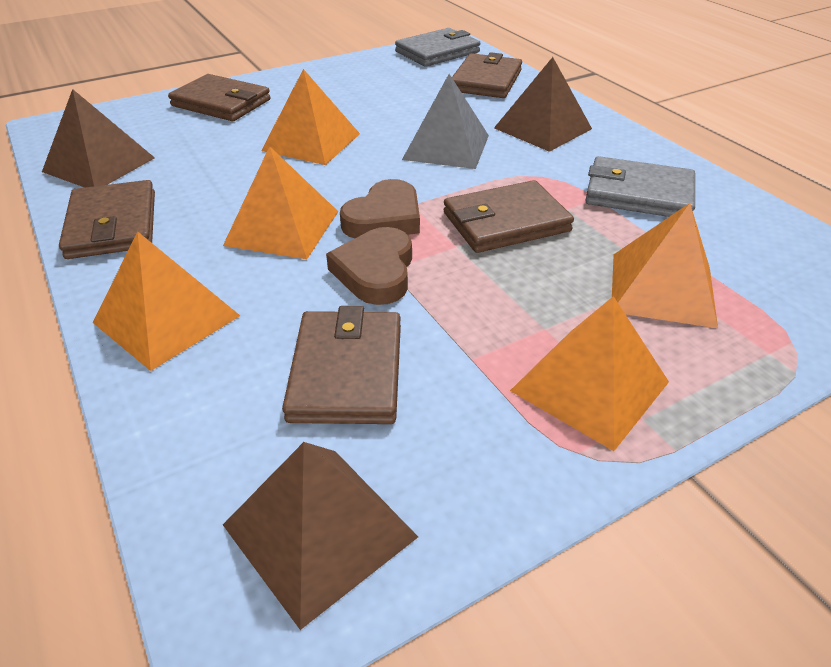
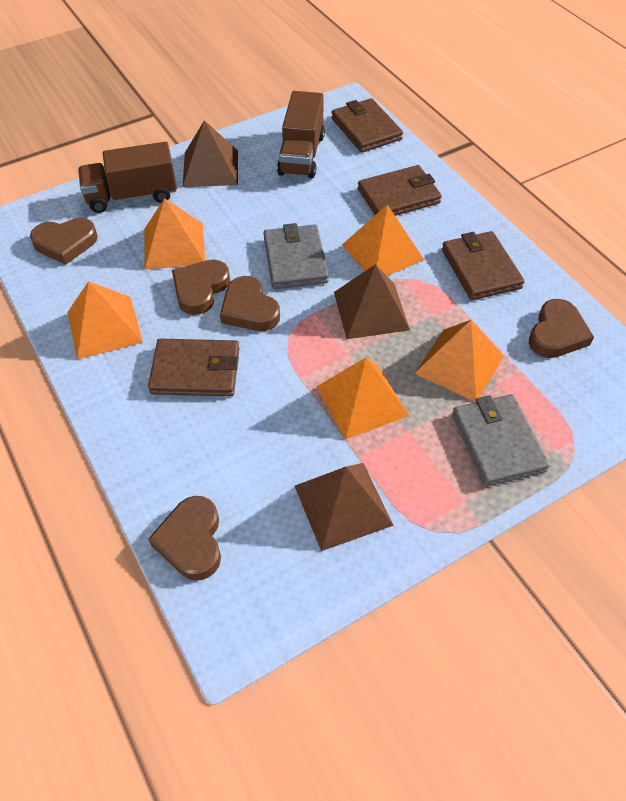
brown heart: 2 -> 5
brown truck: 0 -> 2
brown wallet: 5 -> 4
grey pyramid: 1 -> 0

